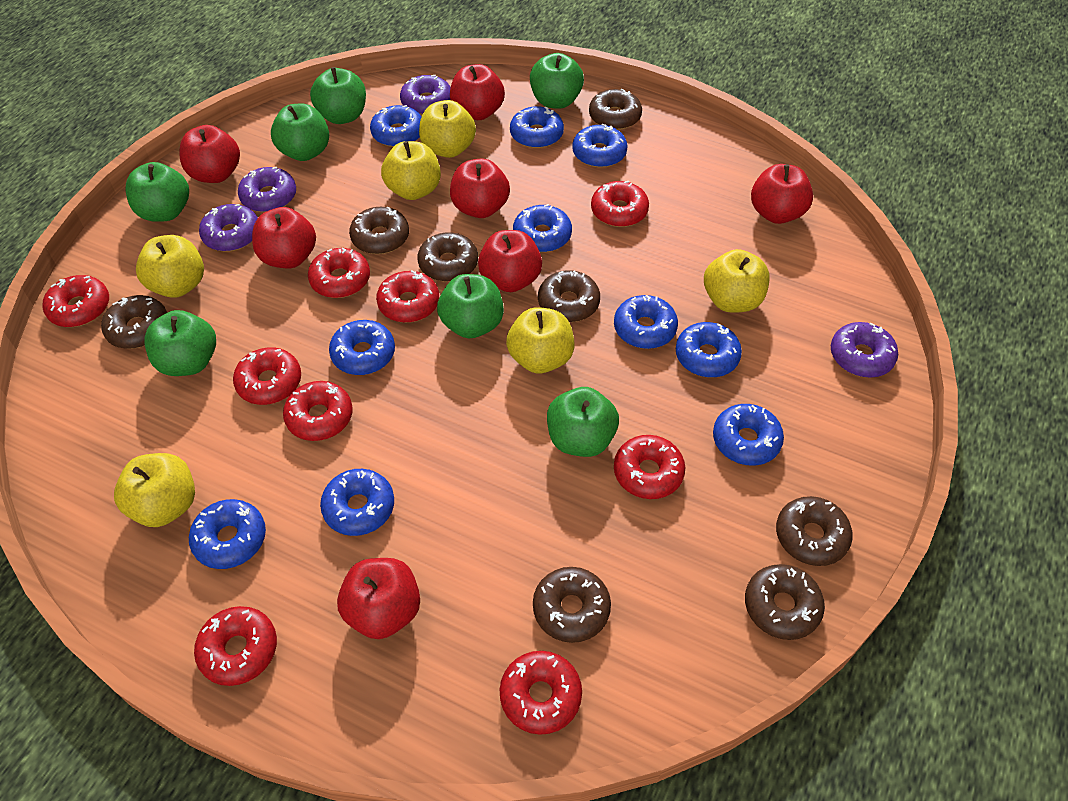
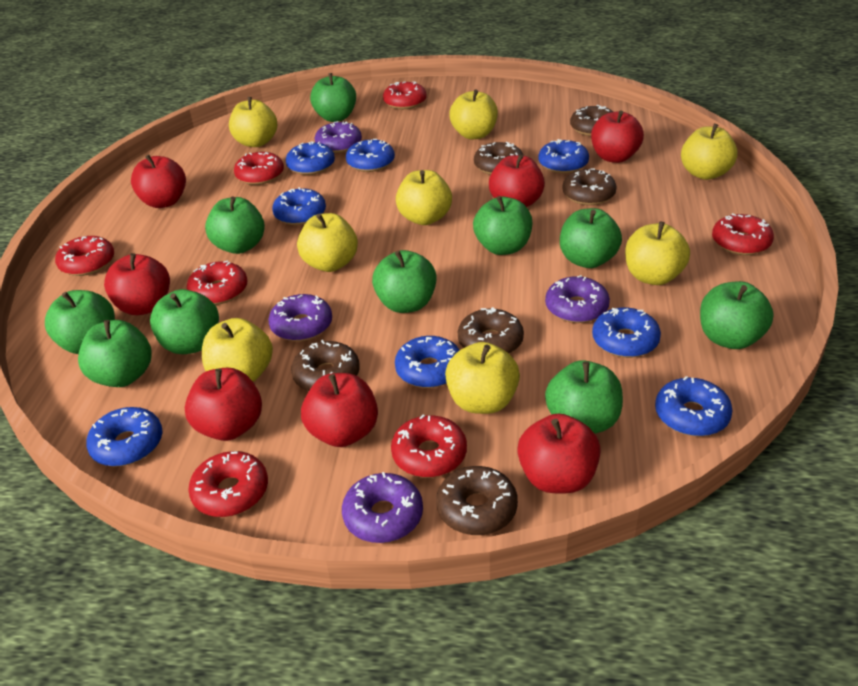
blue donut: 10 -> 8
brown donut: 8 -> 6
green apple: 7 -> 10
red donut: 9 -> 7
yellow apple: 6 -> 8

